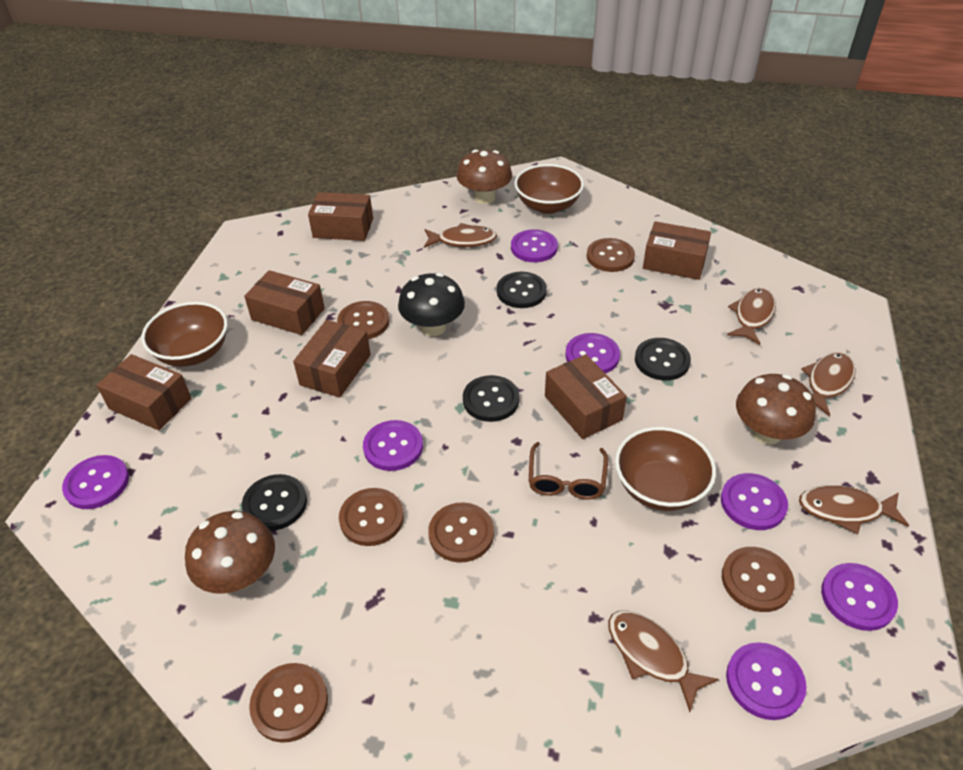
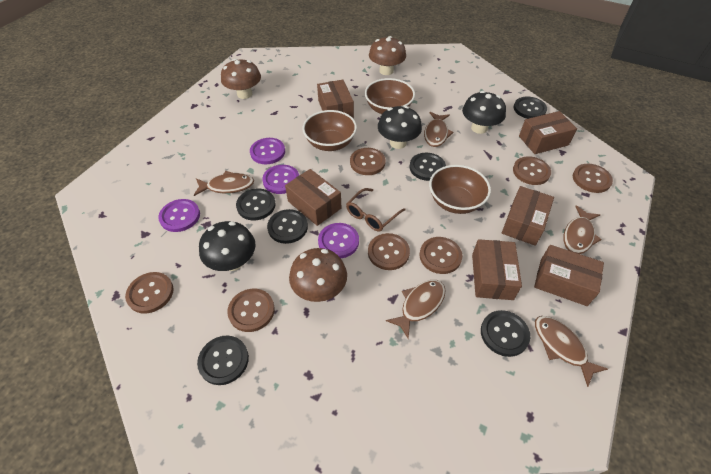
black button: 4 -> 6
black mushroom: 1 -> 3
brown button: 6 -> 7
purple button: 7 -> 4

